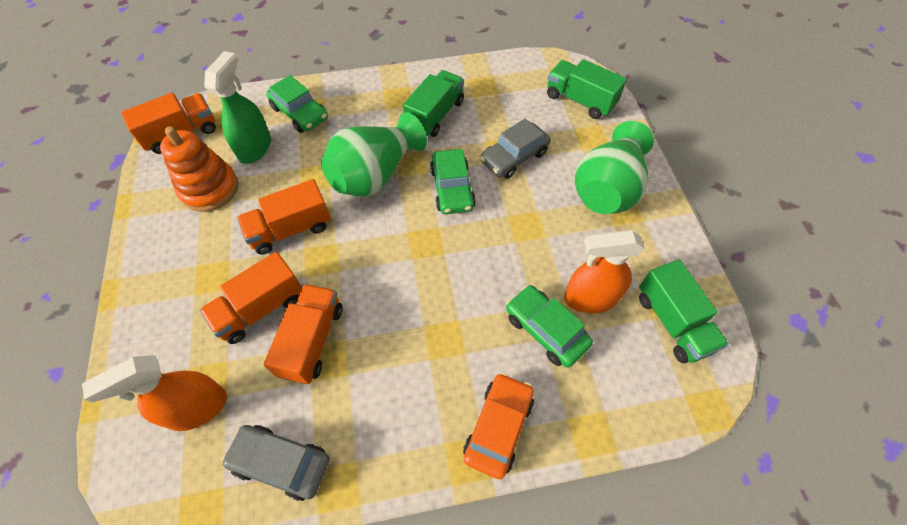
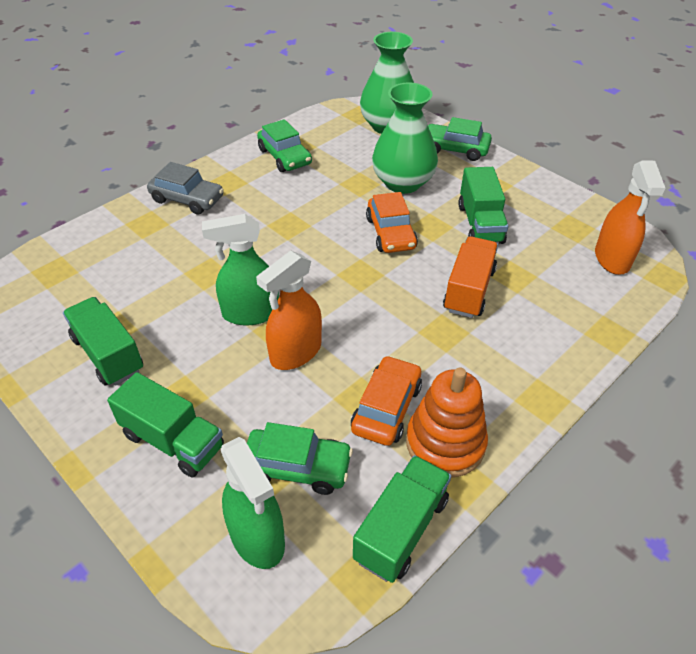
green spray bottle: 1 -> 2
green truck: 3 -> 4
grey car: 2 -> 1
orange car: 1 -> 2
orange truck: 4 -> 1

